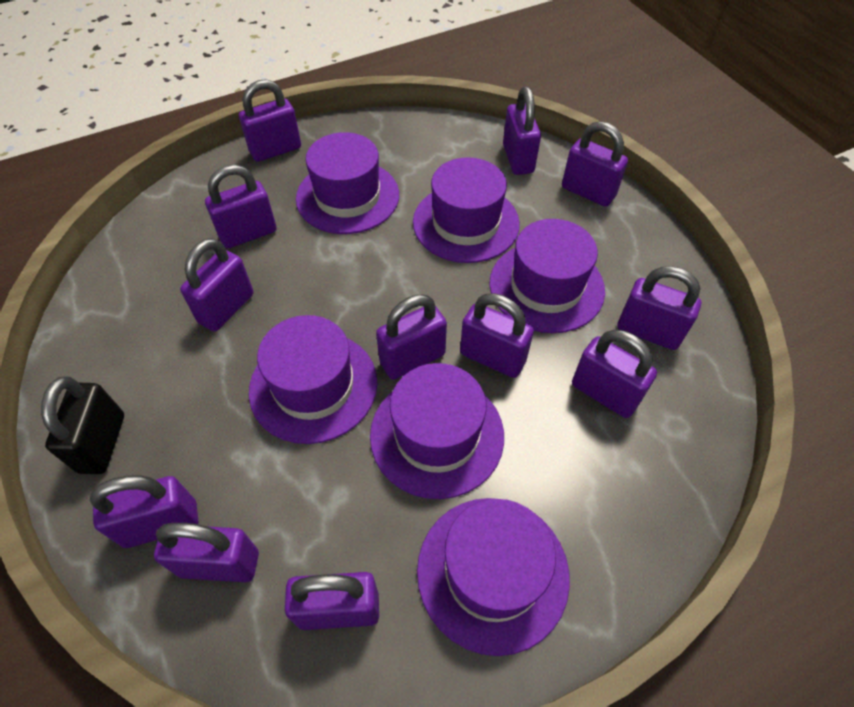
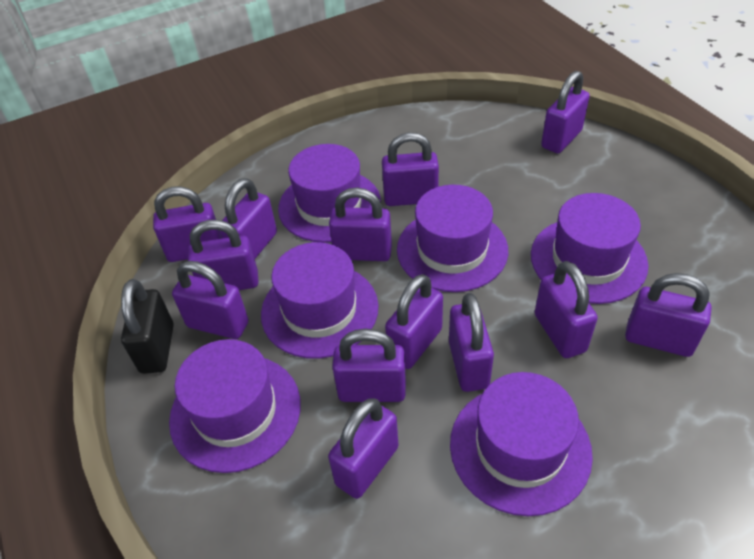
purple padlock: 12 -> 13

